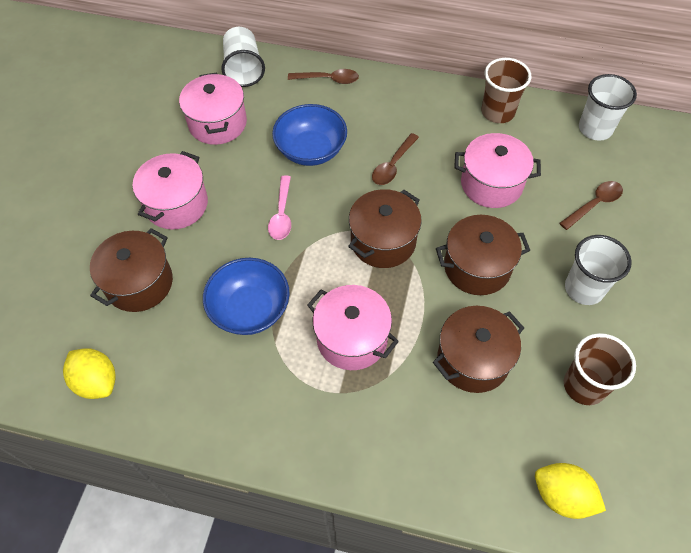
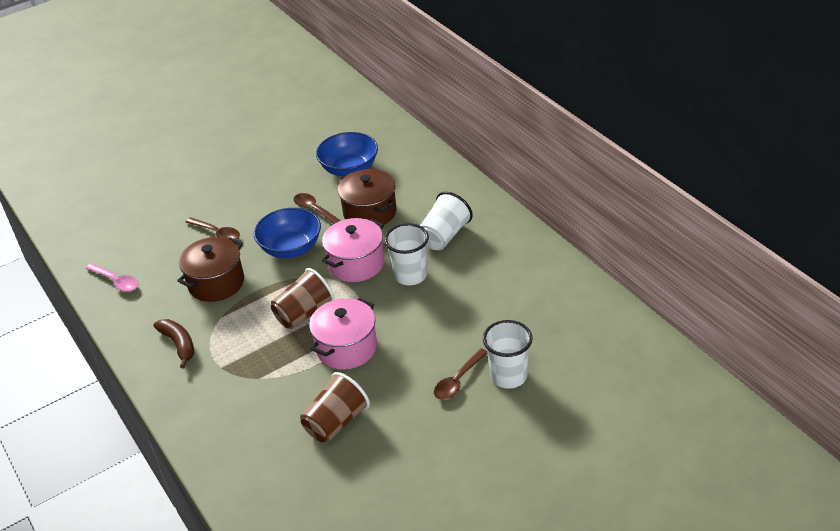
brown banana: 0 -> 1
brown pot: 4 -> 2
pink pot: 4 -> 2
yellow lemon: 2 -> 0

